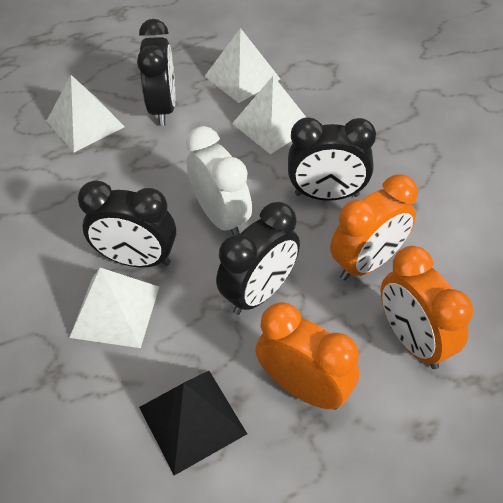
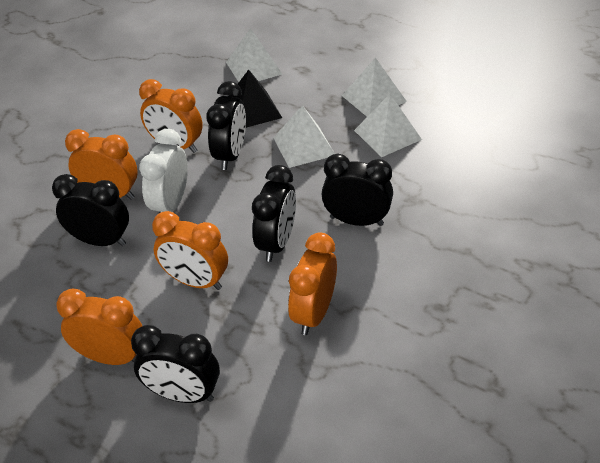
black clock: 4 -> 5
orange clock: 3 -> 5

